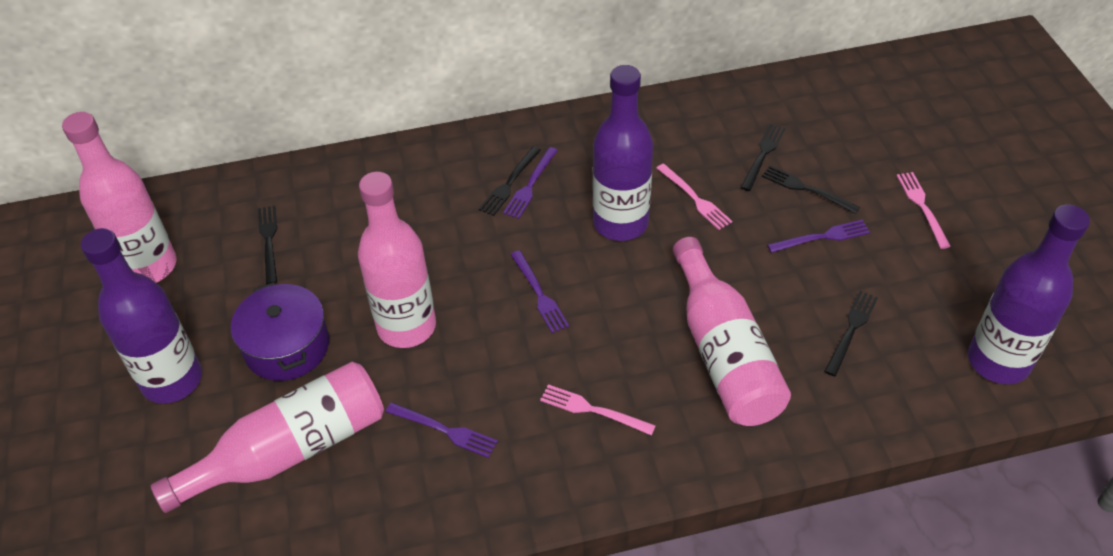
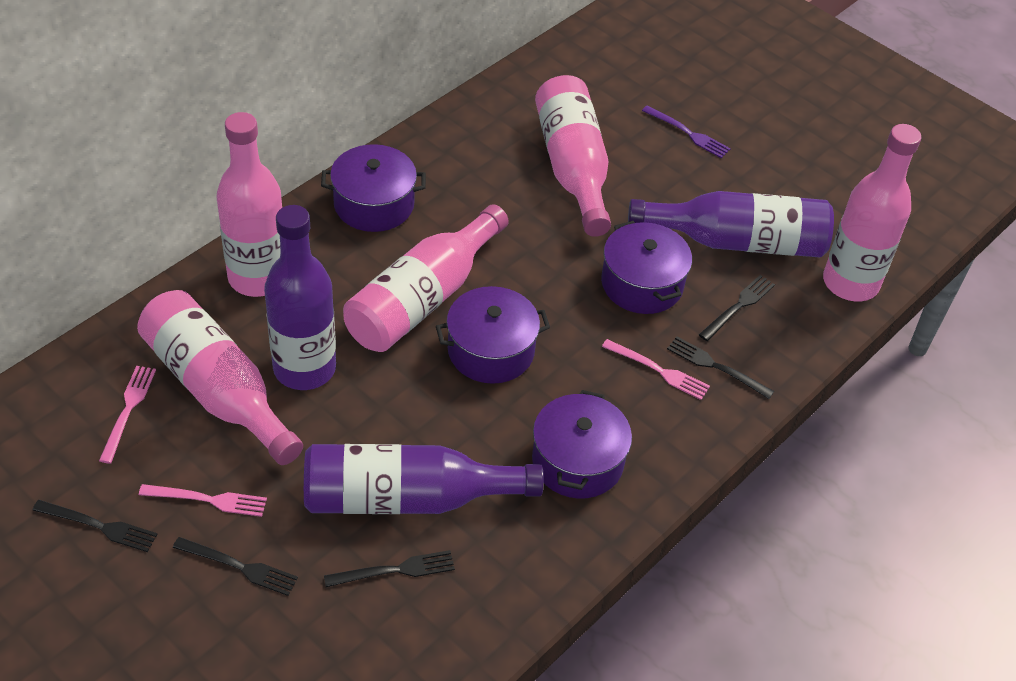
pink bottle: 4 -> 5
purple fork: 4 -> 1
purple pot: 1 -> 4

